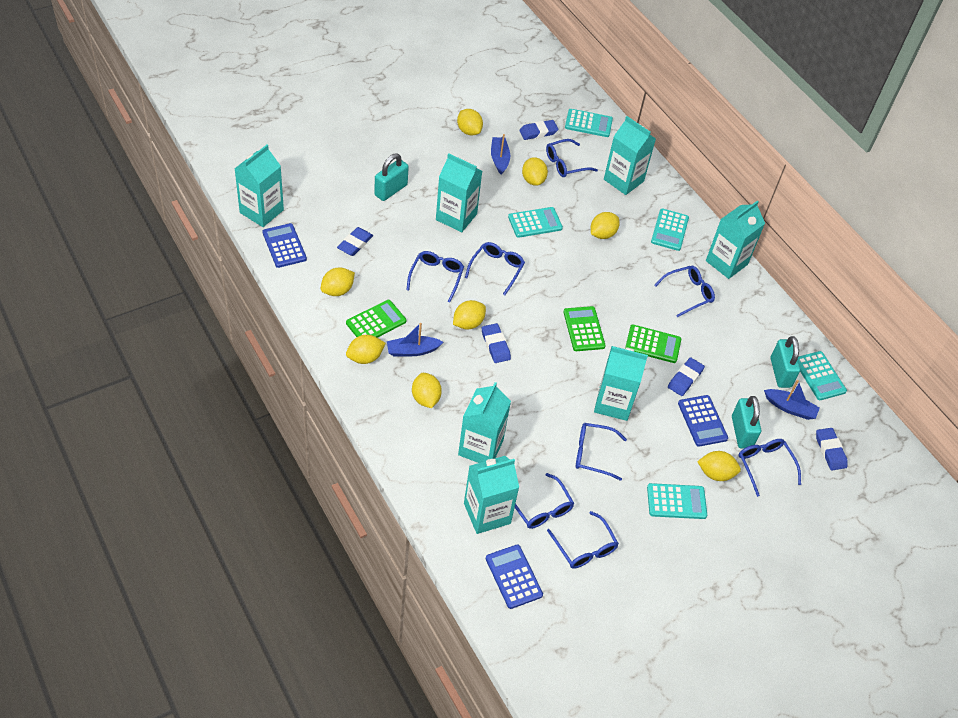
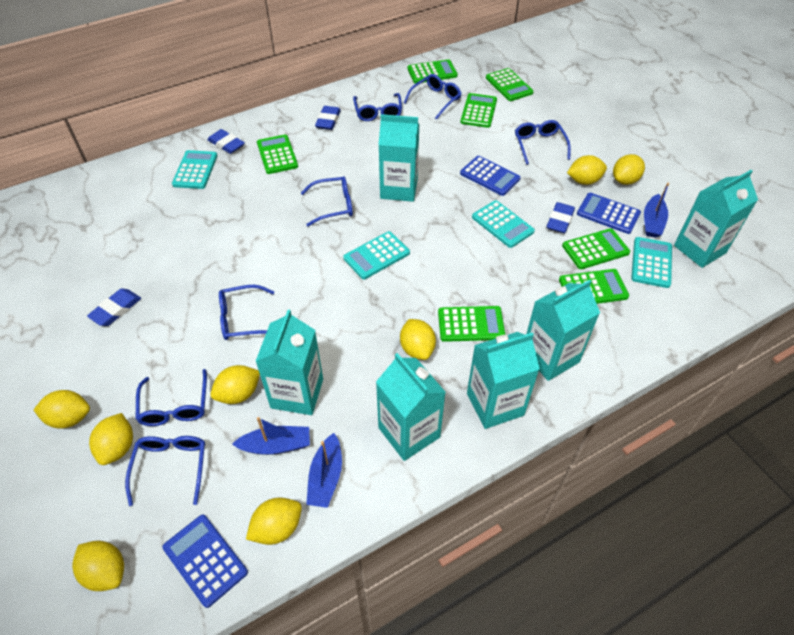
blue eraser: 5 -> 4
blue glasses: 8 -> 7
green calculator: 3 -> 7
turquoise calculator: 5 -> 4
turquoise carton: 7 -> 6
turquoise padlock: 3 -> 0

